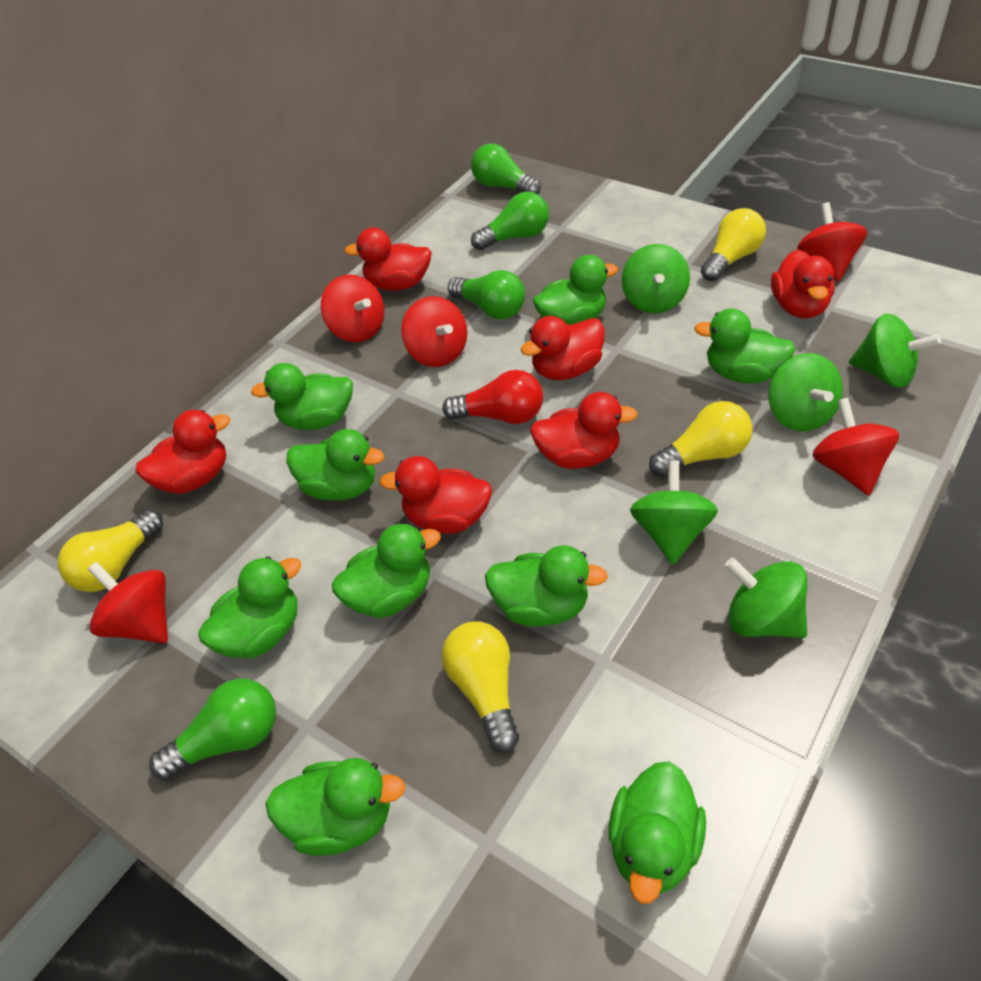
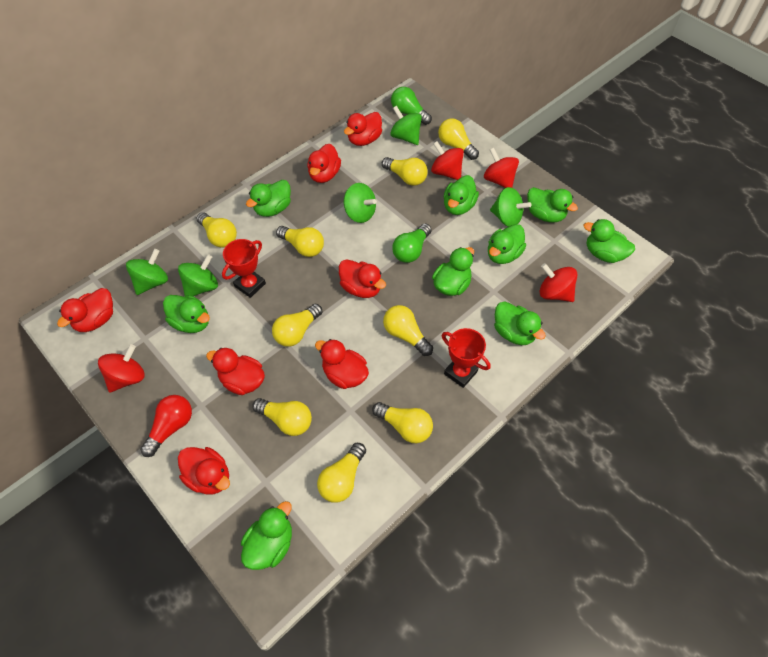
green light bulb: 4 -> 2
red duck: 6 -> 7
red spinning top: 5 -> 4
red trophy: 0 -> 2
yellow light bulb: 4 -> 9

